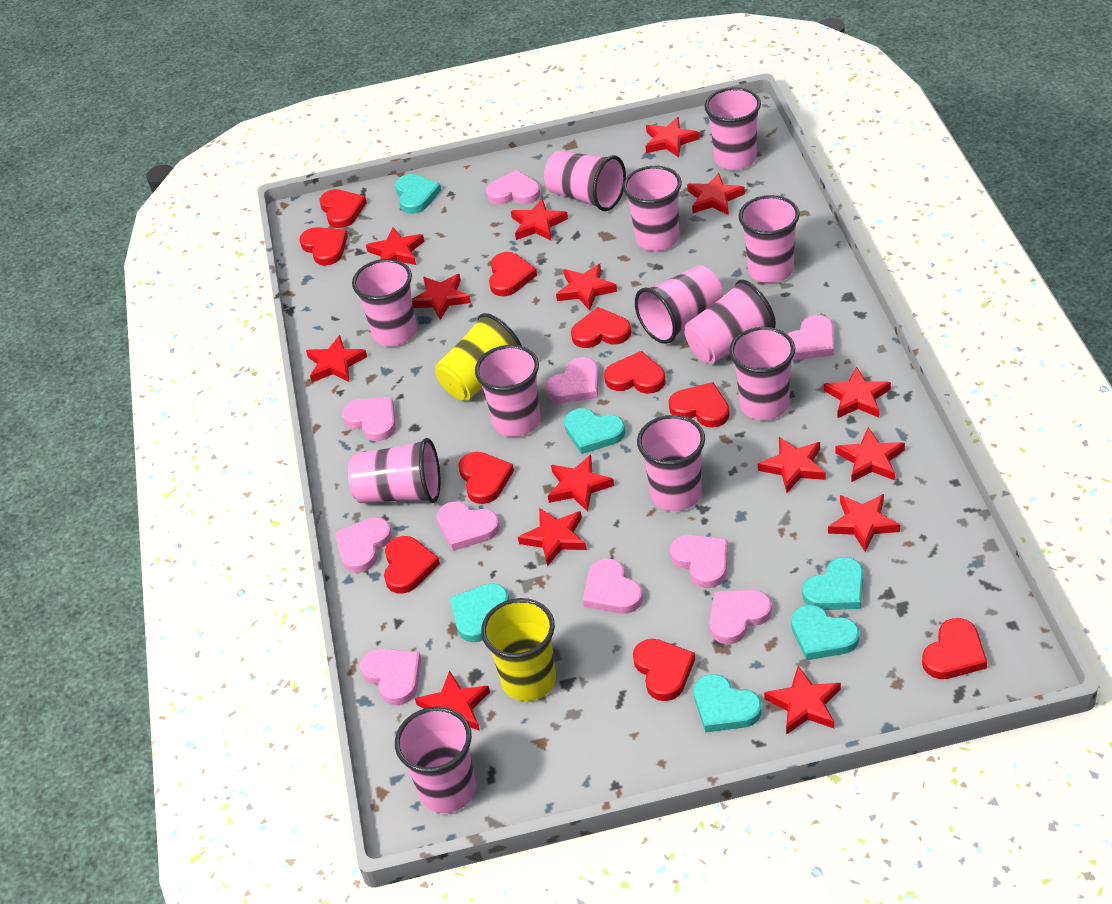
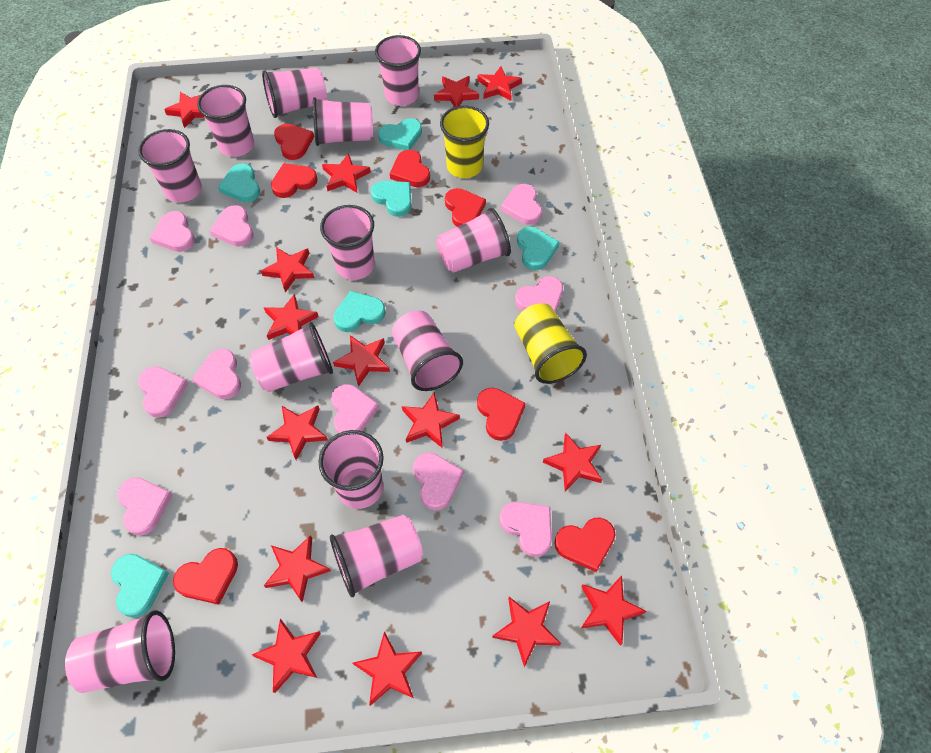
red heart: 10 -> 7

